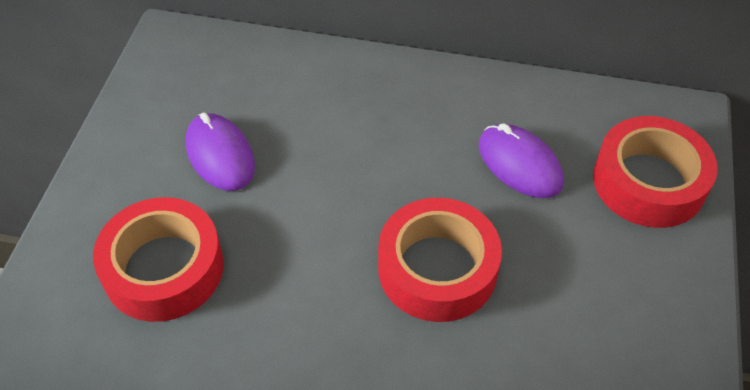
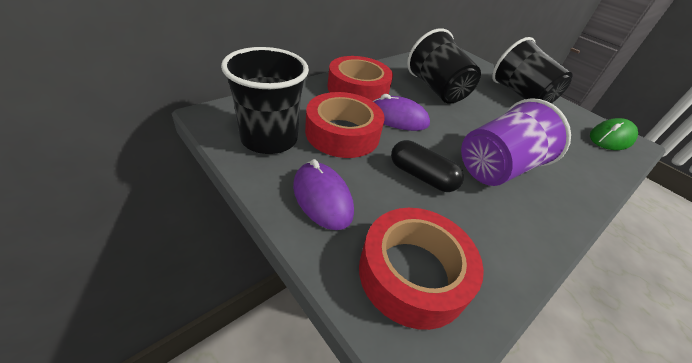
black capsule: 0 -> 1
black cup: 0 -> 3
green mouse: 0 -> 1
purple cup: 0 -> 1

